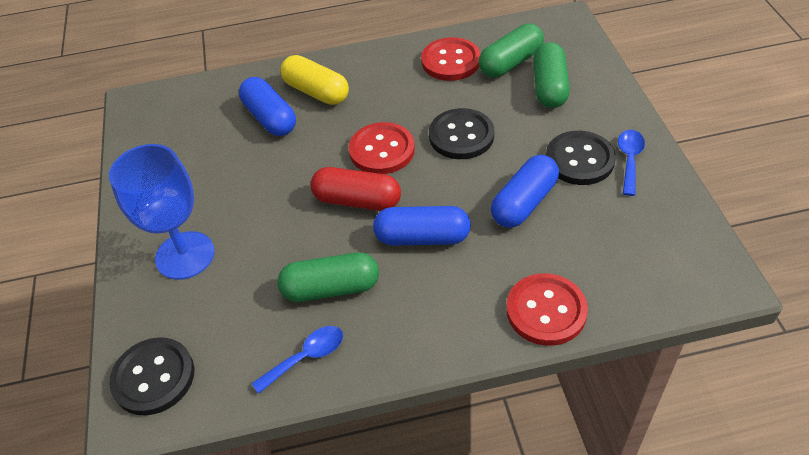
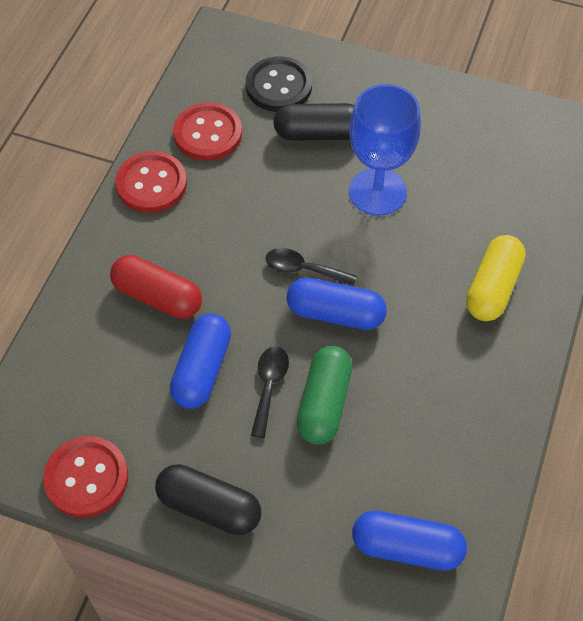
black button: 3 -> 1
black capsule: 0 -> 2
black spoon: 0 -> 2
blue spoon: 2 -> 0
green capsule: 3 -> 1

